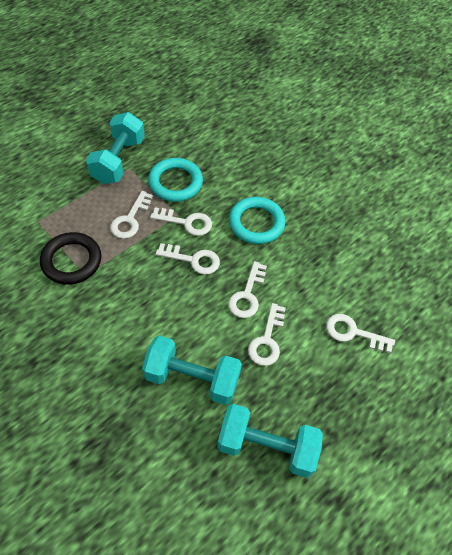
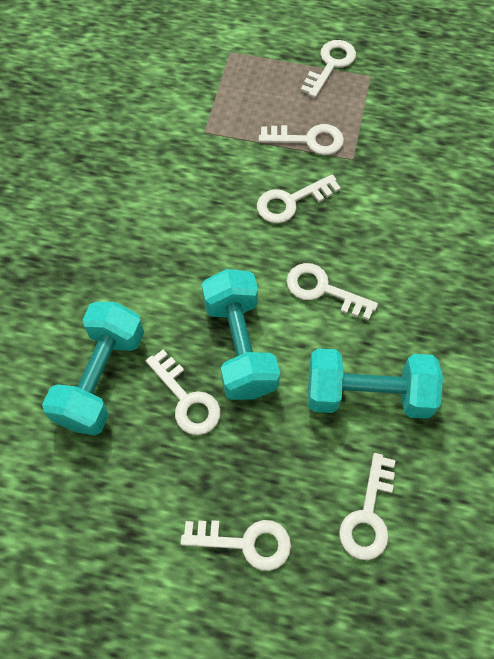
black ring: 1 -> 0
turquoise ring: 2 -> 0
white key: 6 -> 7

